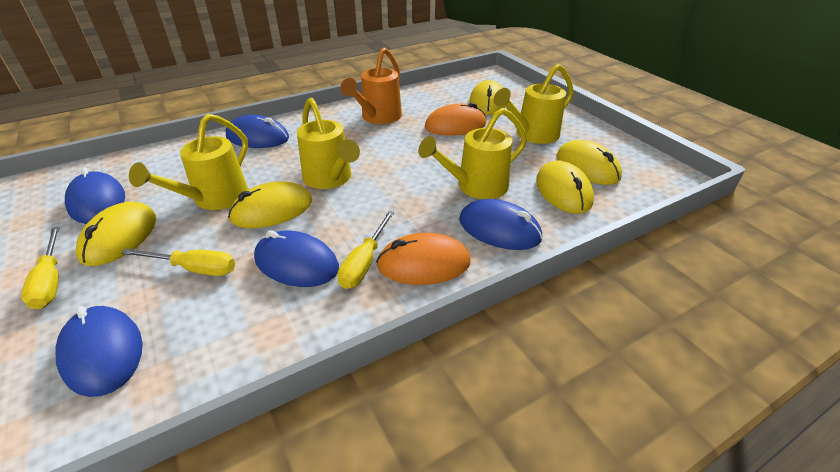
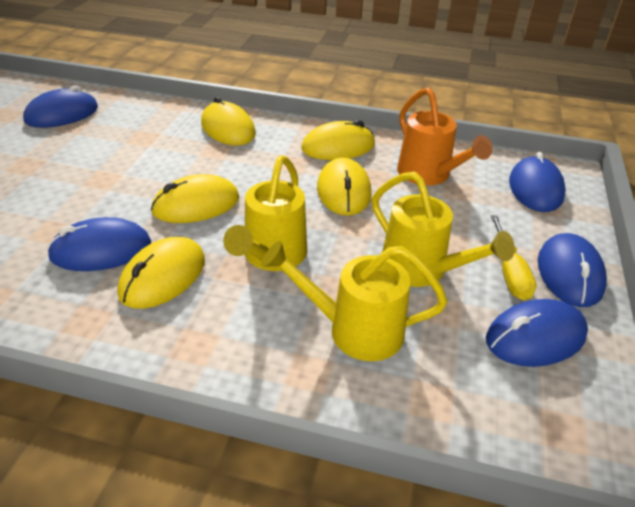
orange mouse: 2 -> 0
yellow screwdriver: 3 -> 1
yellow watering can: 4 -> 3

